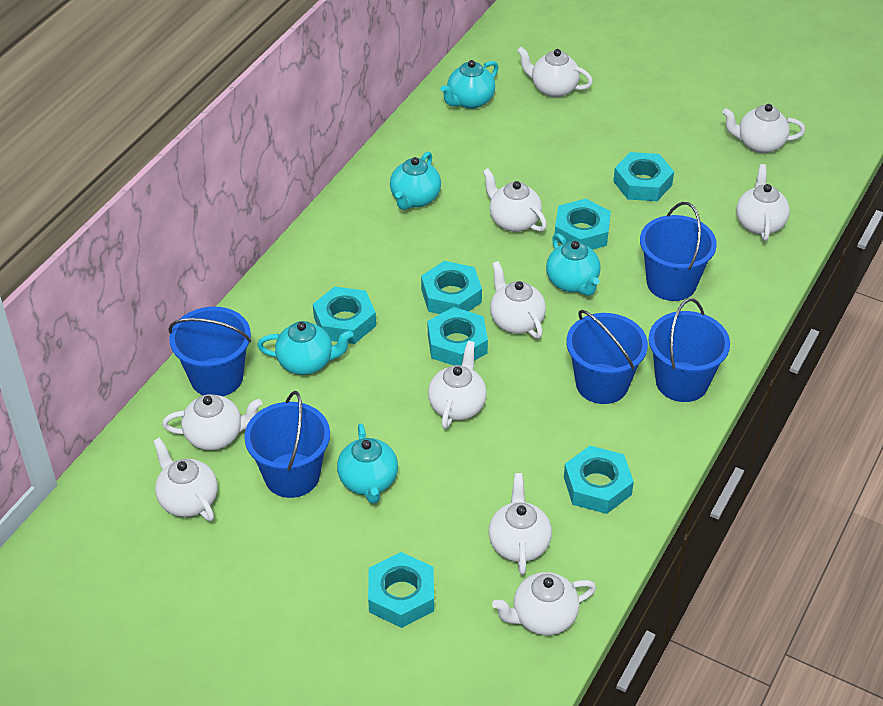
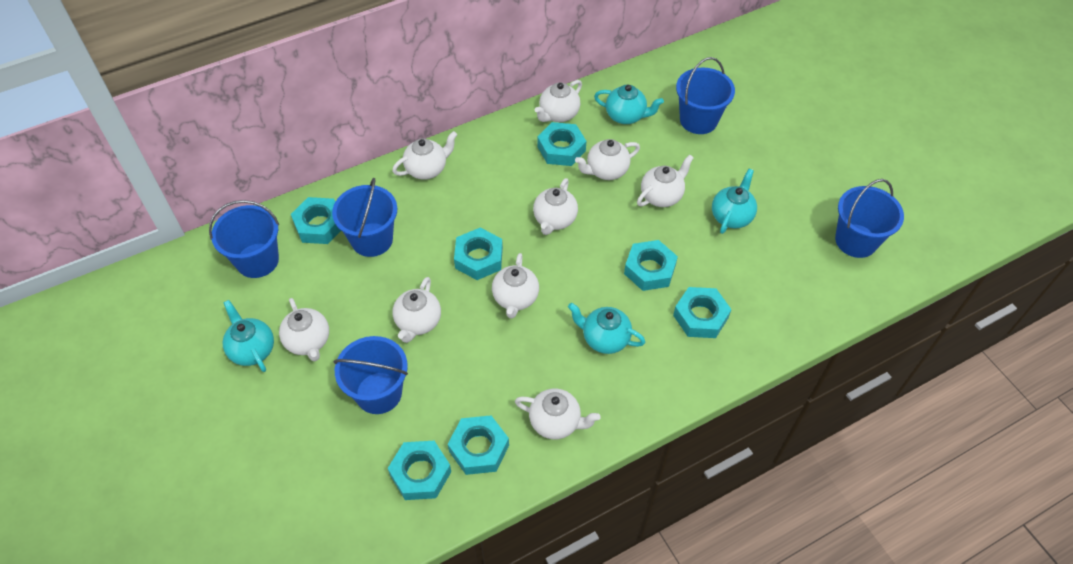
turquoise teapot: 5 -> 4
white teapot: 10 -> 9

